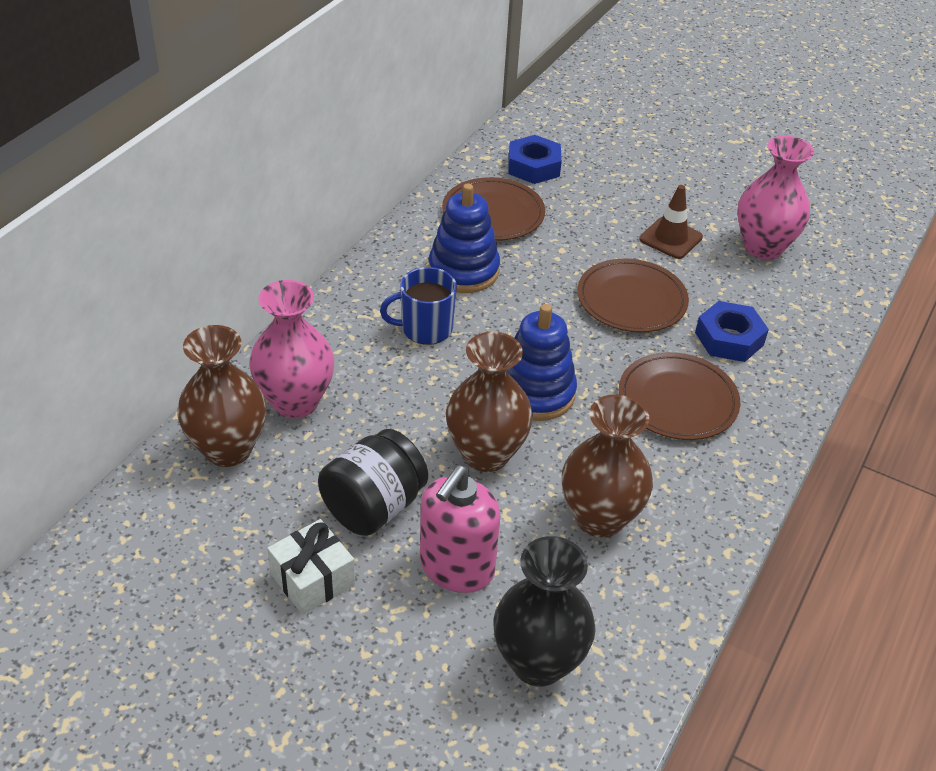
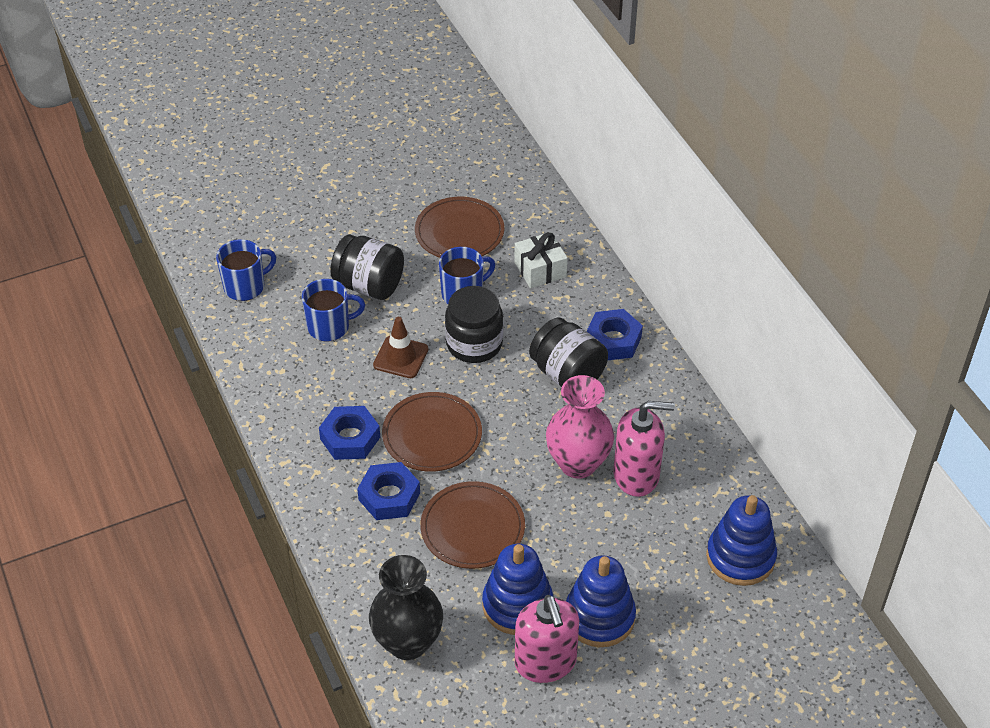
black jar: 1 -> 3
blue mug: 1 -> 3
blue nut: 2 -> 3
blue stacking toy: 2 -> 3
brown vase: 3 -> 0
pink soap dispenser: 1 -> 2
pink vase: 2 -> 1

